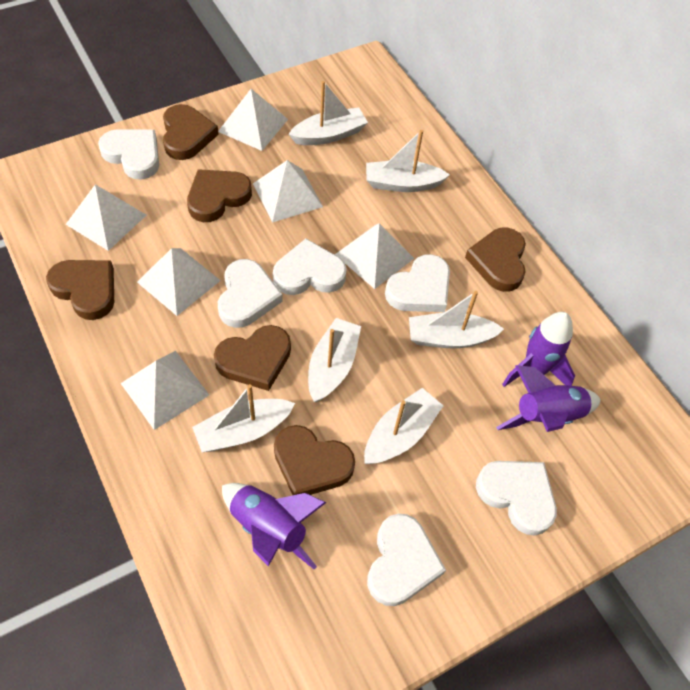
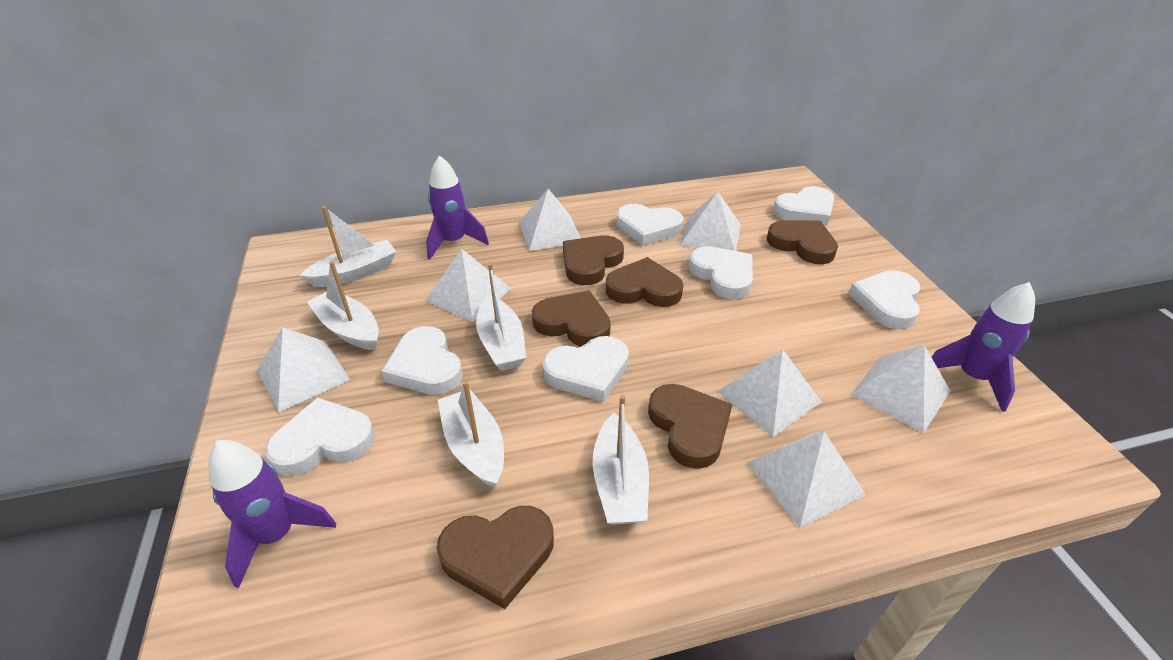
white boat: 6 -> 5
white heart: 6 -> 7
white pyramid: 6 -> 7

